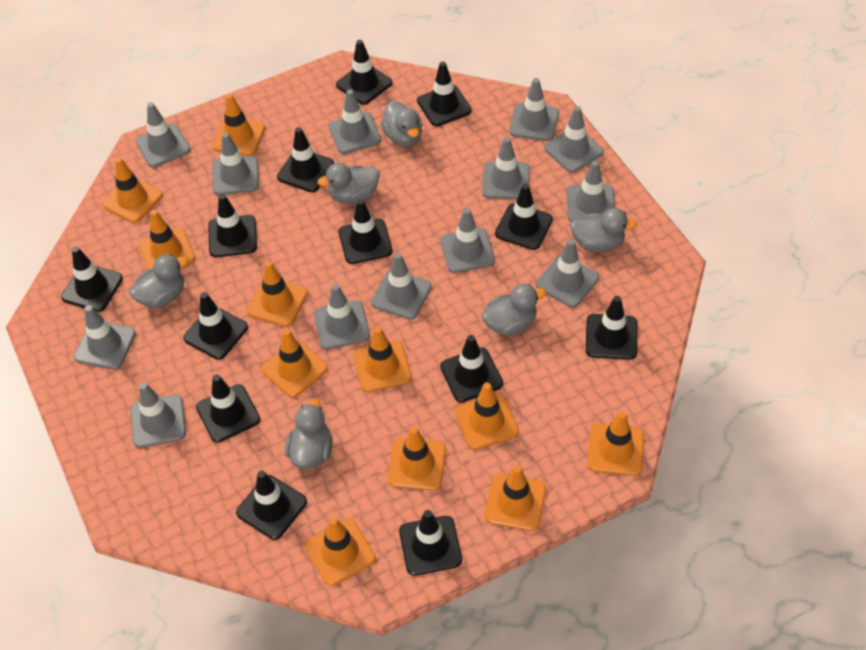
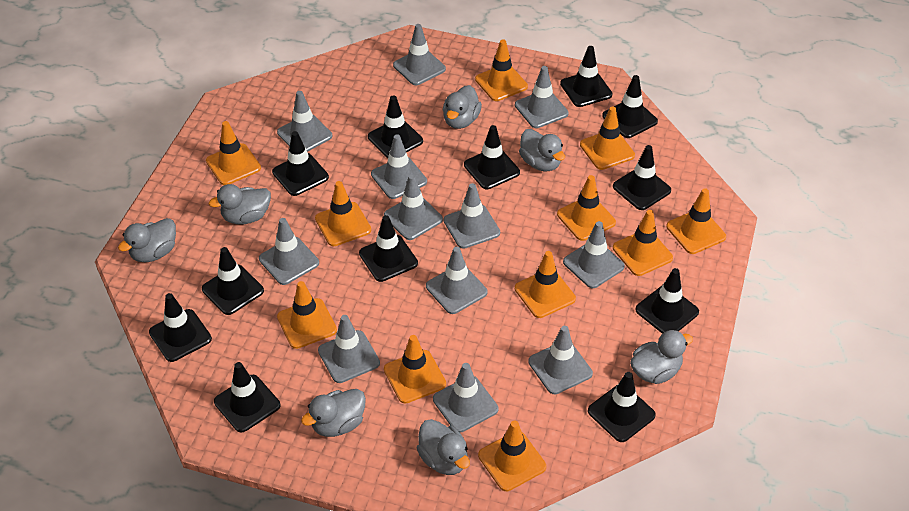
black traffic cone: 13 -> 12
grey duck: 6 -> 7
grey traffic cone: 13 -> 12

